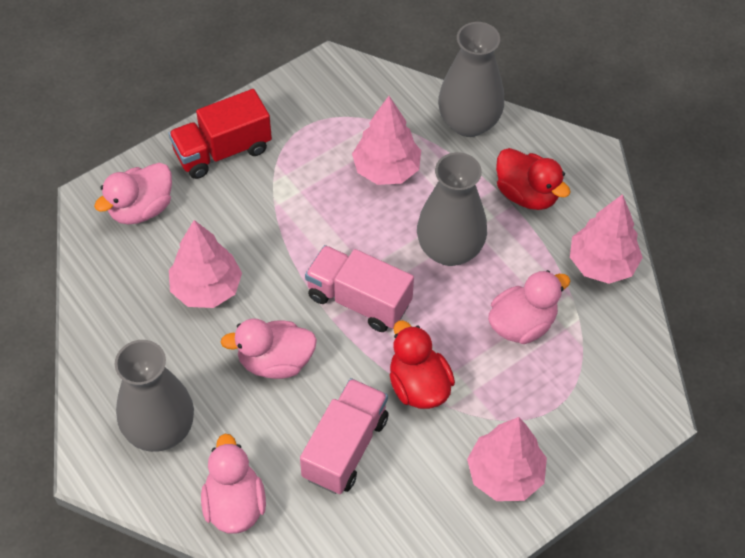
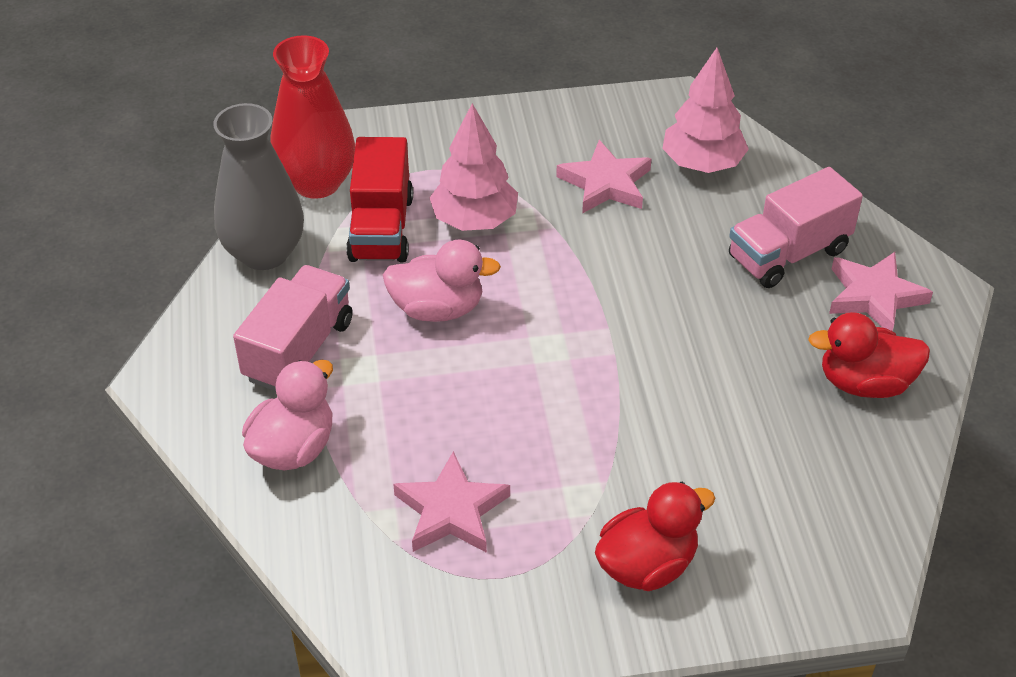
grey vase: 3 -> 1
pink duck: 4 -> 2
pink star: 0 -> 3
pink tree: 4 -> 2
red vase: 0 -> 1

